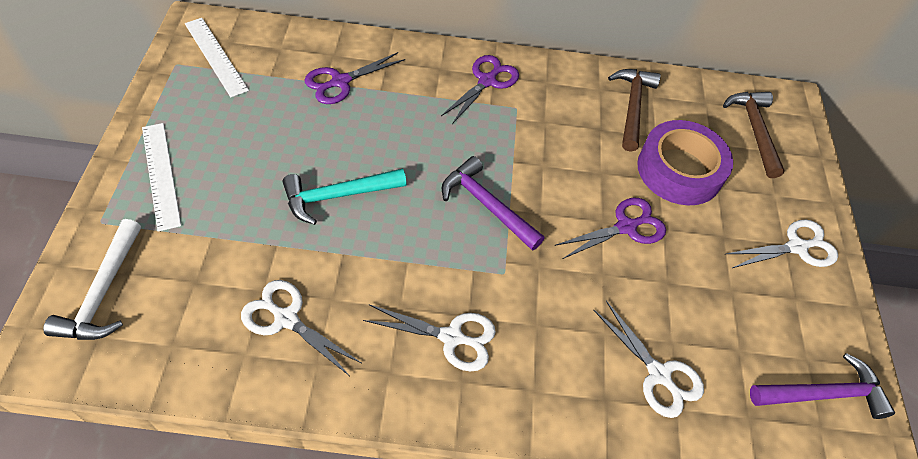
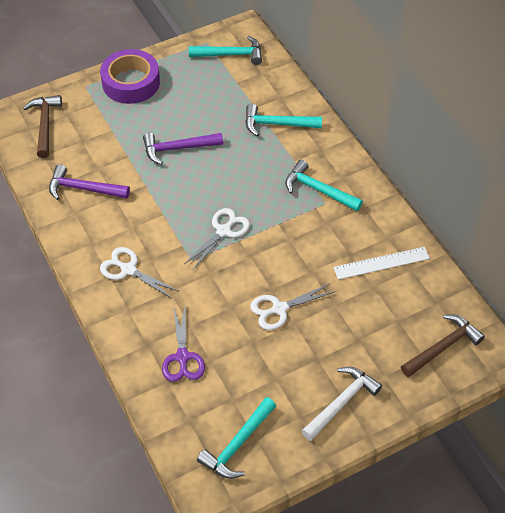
purple scissors: 3 -> 1
turquoise hammer: 1 -> 4
white ruler: 2 -> 1
white scissors: 4 -> 3

